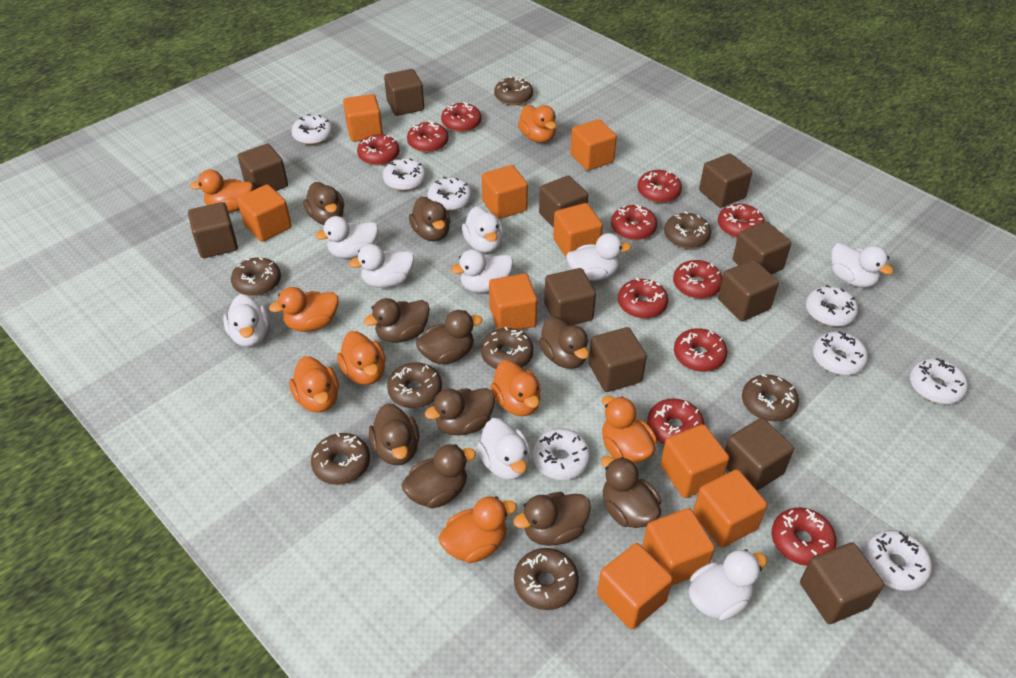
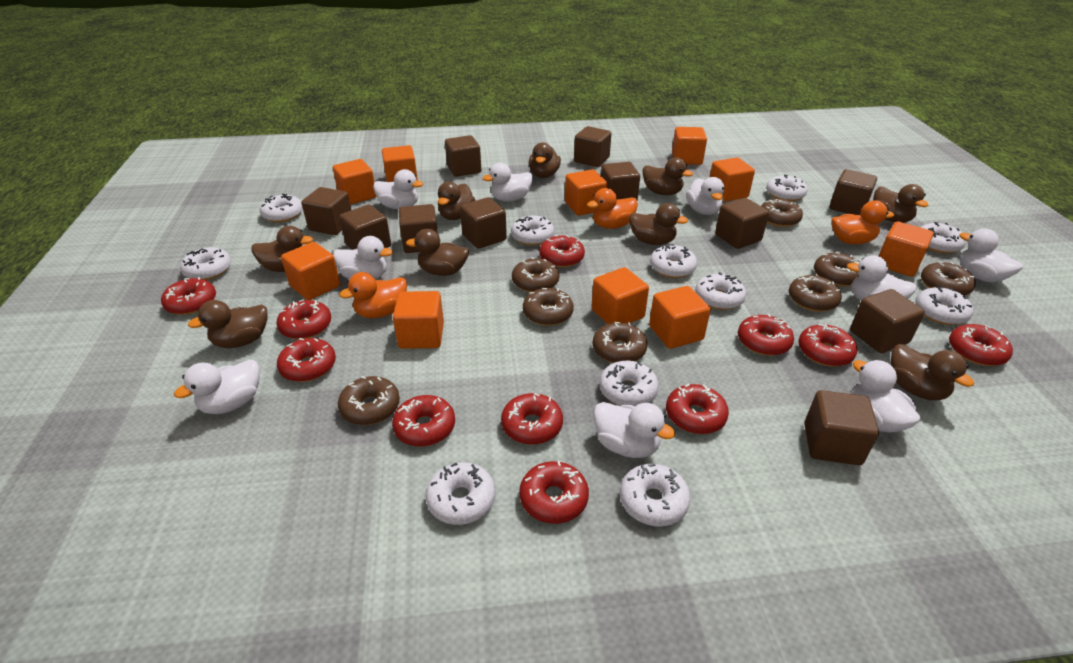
brown duck: 10 -> 9
orange duck: 8 -> 3
white donut: 8 -> 11

